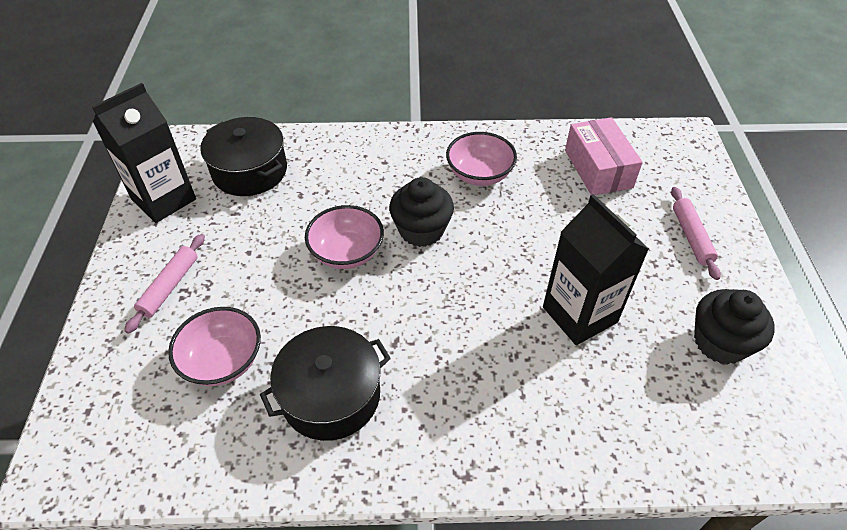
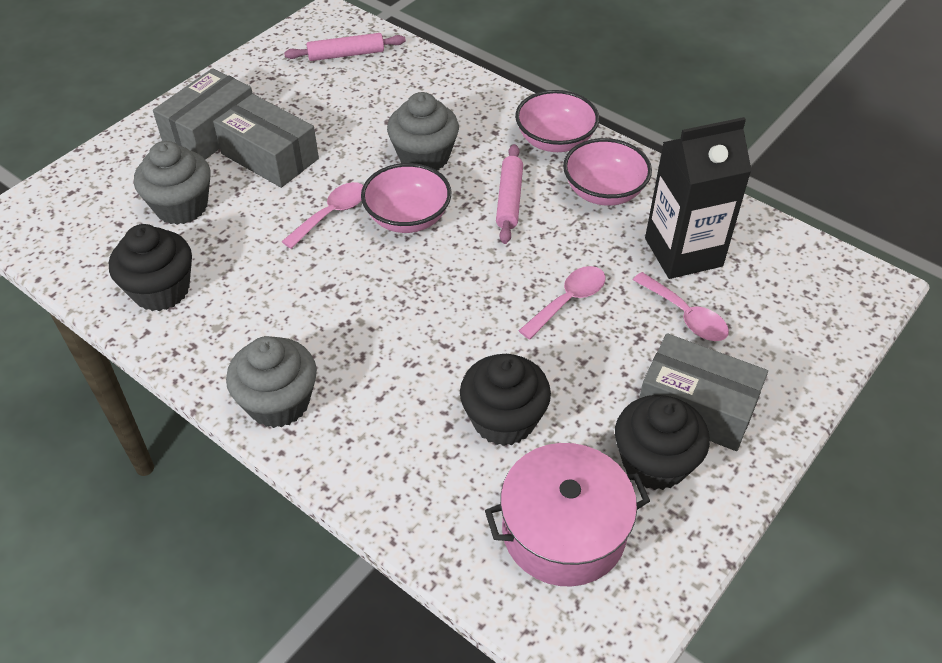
black carton: 2 -> 1
black cupcake: 2 -> 3
black pot: 2 -> 0
grey box: 0 -> 3
grey cupcake: 0 -> 3
pink box: 1 -> 0
pink pot: 0 -> 1
pink spoon: 0 -> 3

